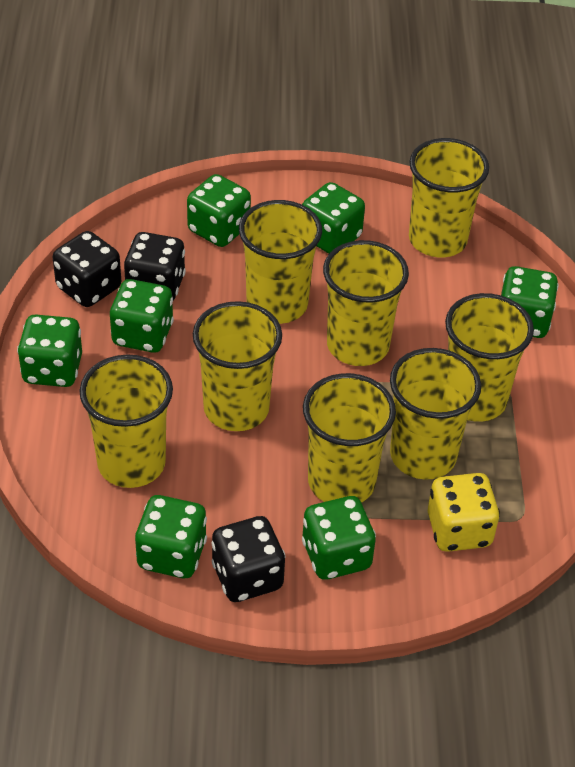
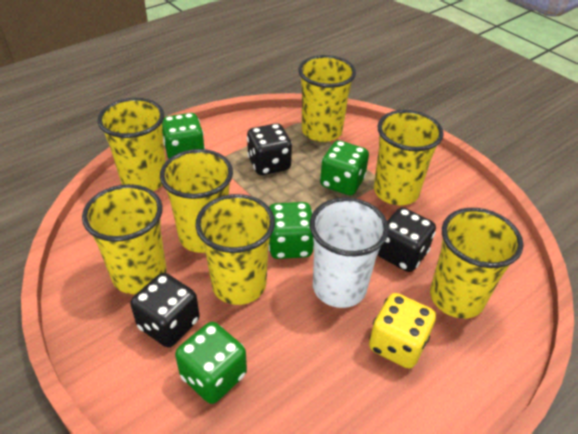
green dice: 7 -> 4
white cup: 0 -> 1
yellow cup: 8 -> 7

